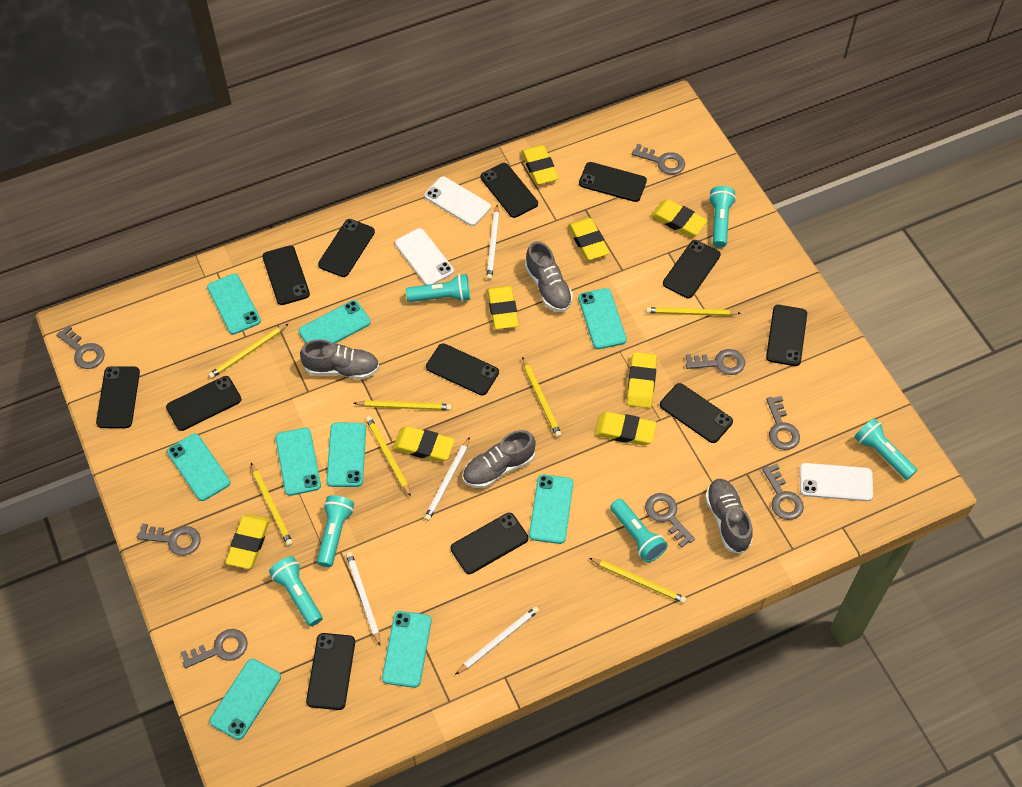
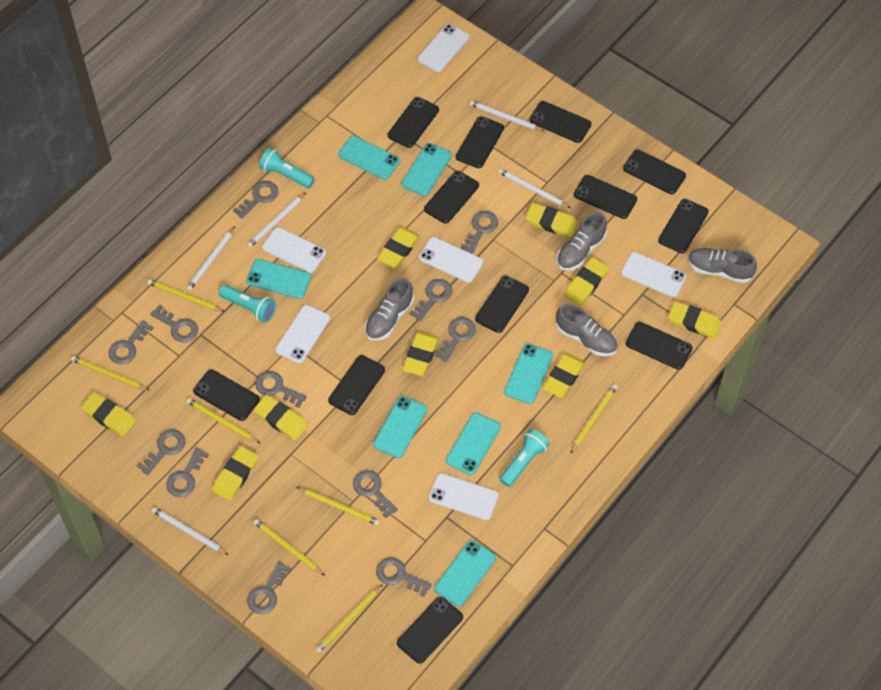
grey key: 8 -> 12
turquoise flashlight: 6 -> 3
turquoise phone: 9 -> 7
white pencil: 4 -> 5
white phone: 3 -> 6
yellow eraser: 8 -> 9

